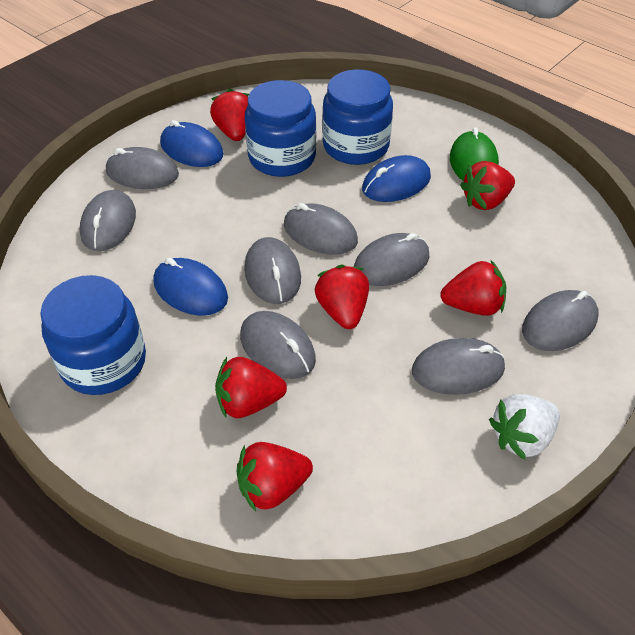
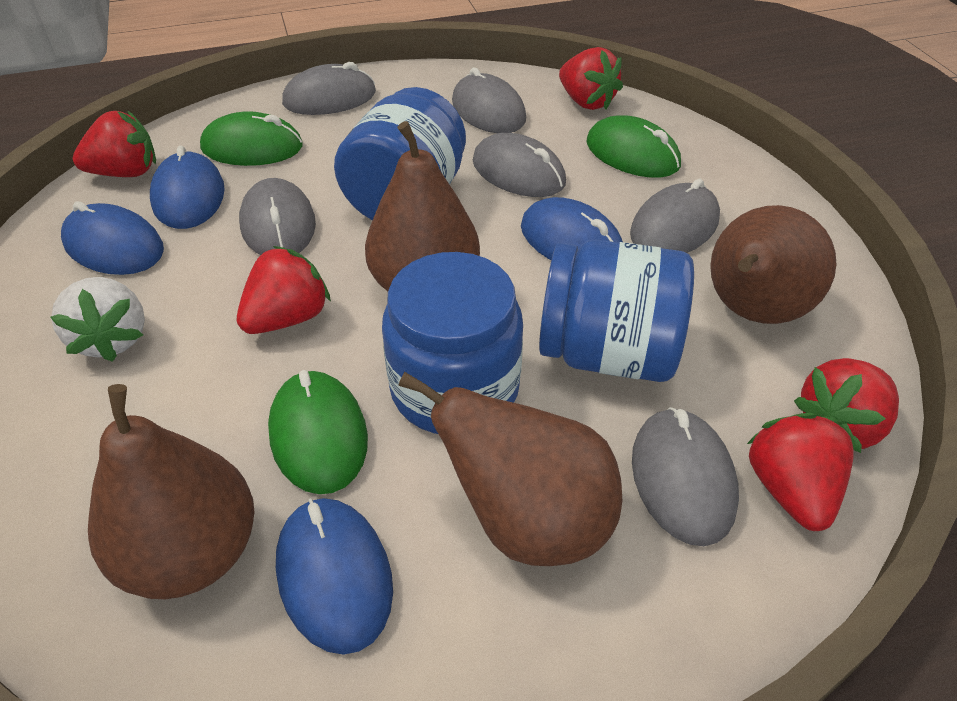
blue mouse: 3 -> 4
brown pear: 0 -> 4
green mouse: 1 -> 3
grey mouse: 8 -> 6
red strawberry: 6 -> 5

